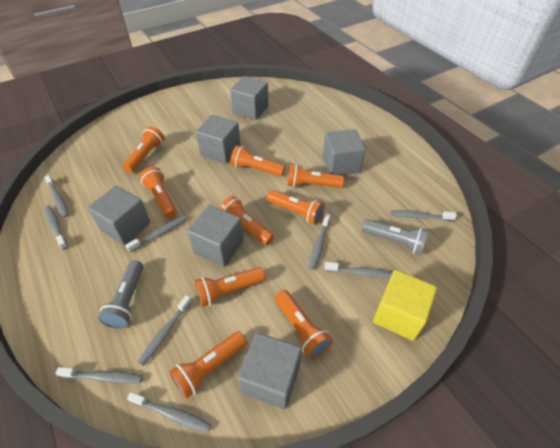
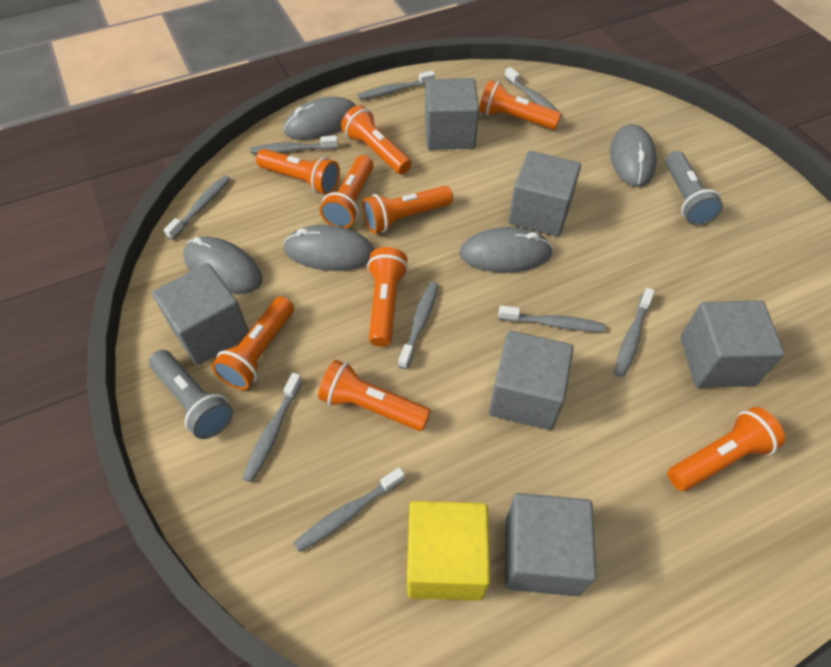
grey mouse: 0 -> 5

